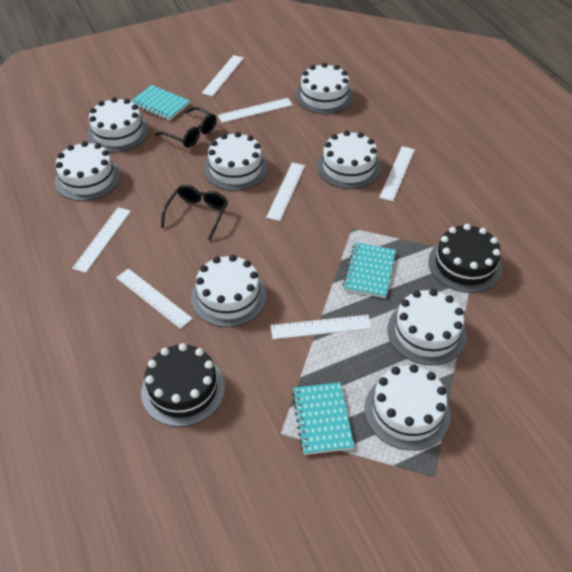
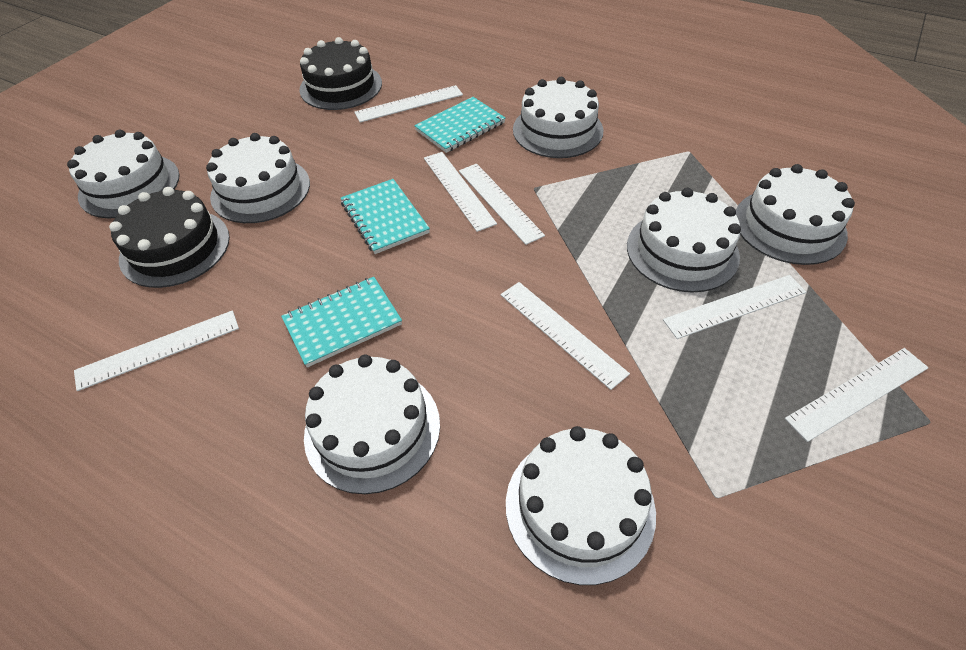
black glasses: 2 -> 0
white cake: 8 -> 7

